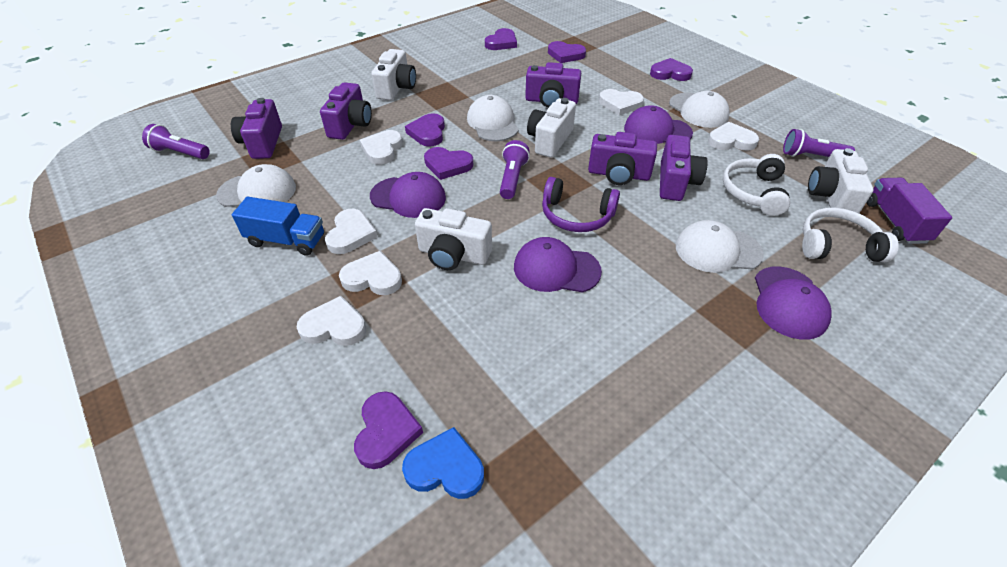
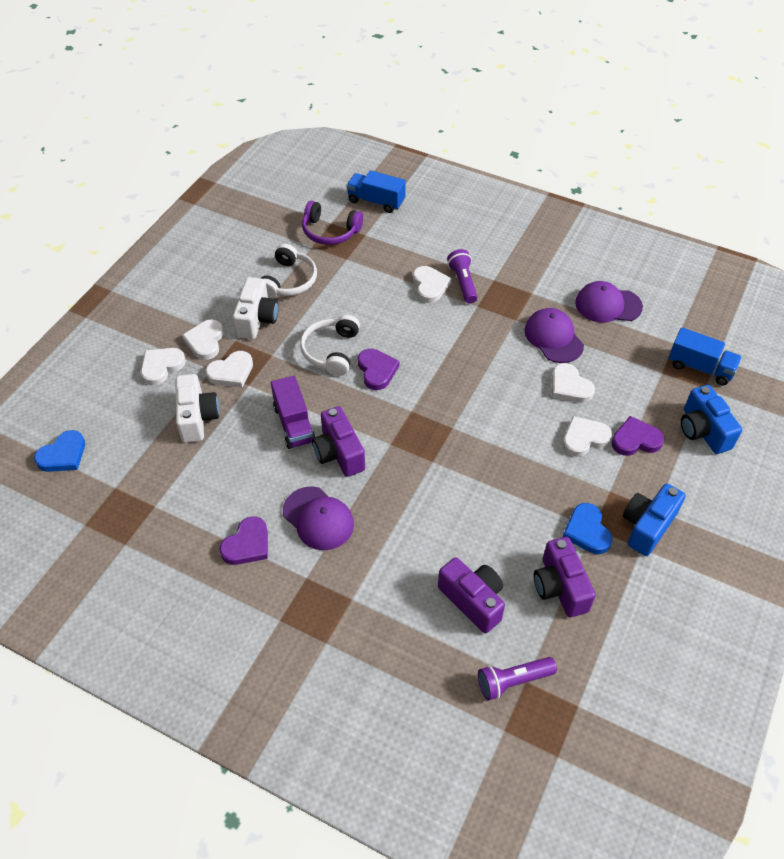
blue camera: 0 -> 2
blue heart: 1 -> 2
blue truck: 1 -> 2
purple camera: 5 -> 3
purple cap: 4 -> 3
purple flashlight: 3 -> 2
purple heart: 6 -> 3
white camera: 4 -> 2
white cap: 4 -> 0

